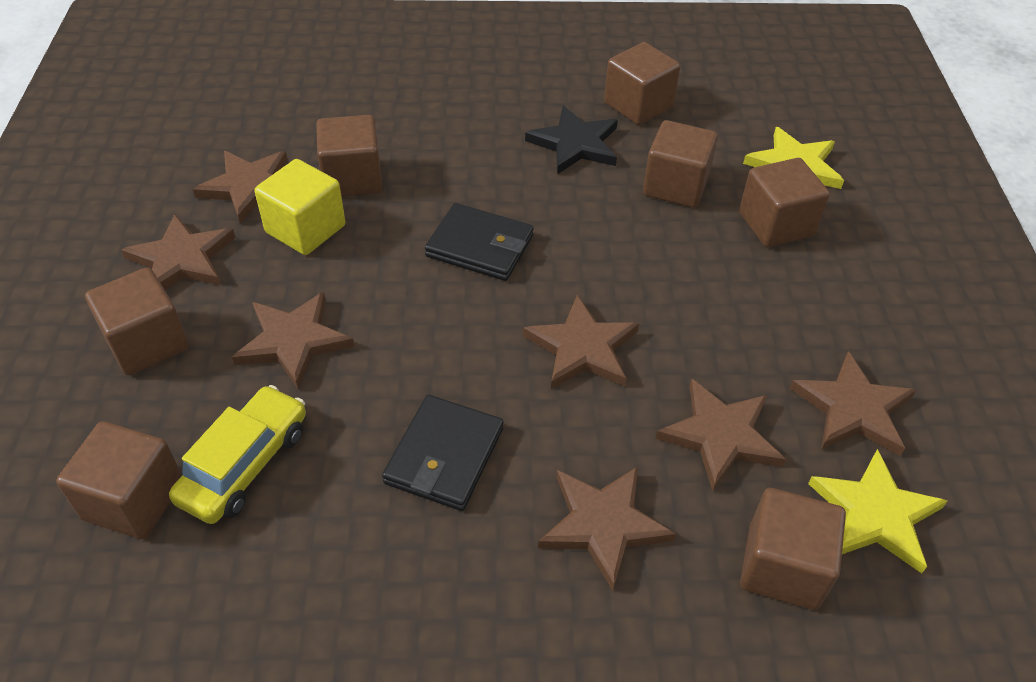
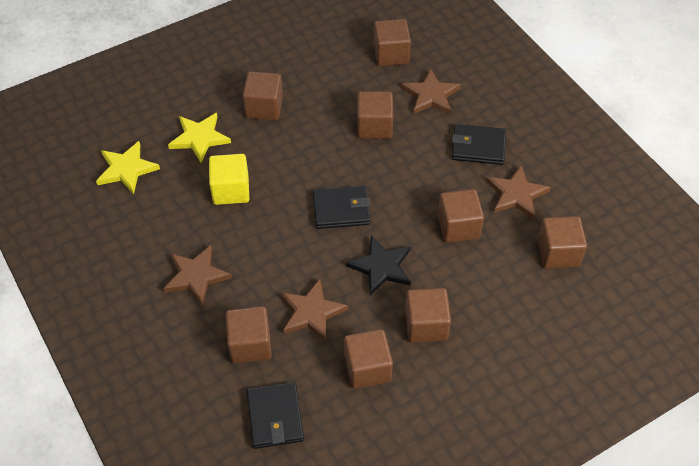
black wallet: 2 -> 3
brown cube: 7 -> 8
brown star: 7 -> 4
yellow car: 1 -> 0

